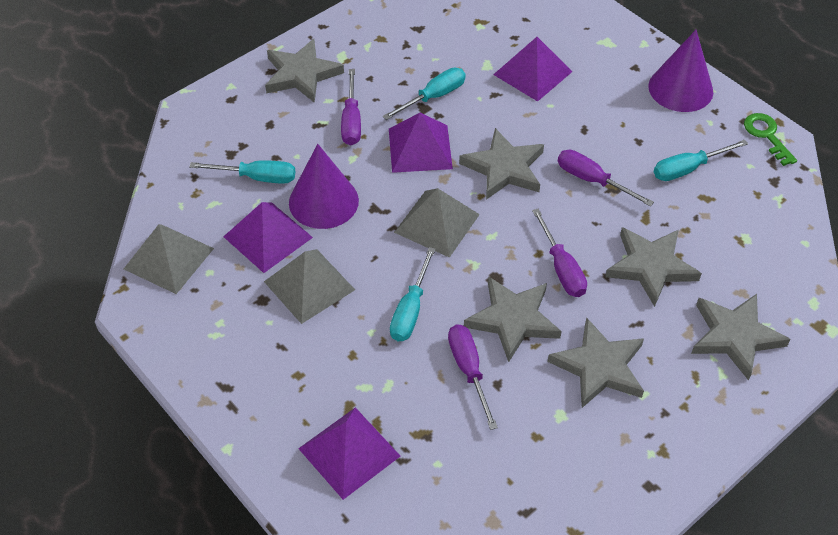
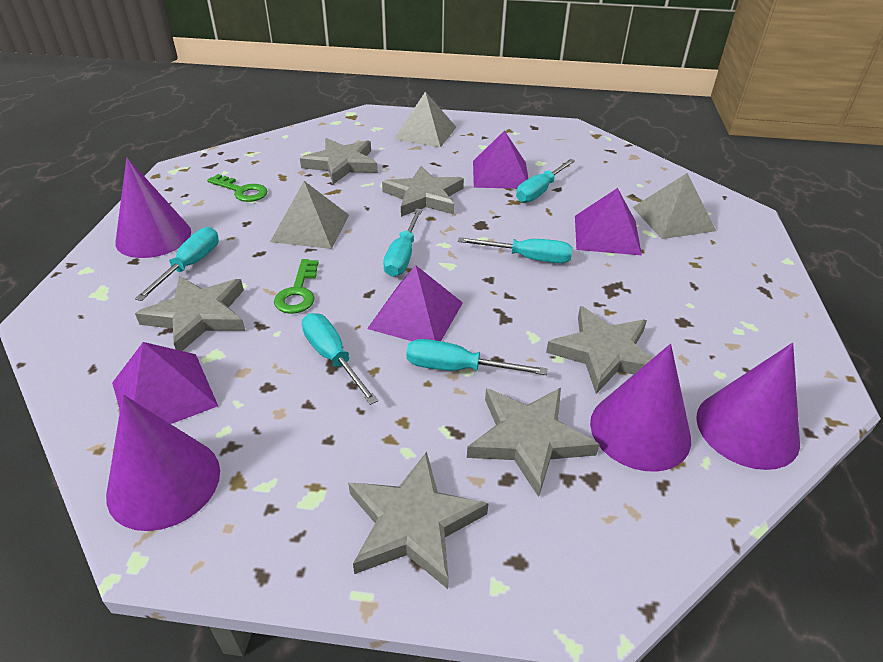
green key: 1 -> 2
purple cone: 2 -> 4
purple screwdriver: 4 -> 0
turquoise screwdriver: 4 -> 6

